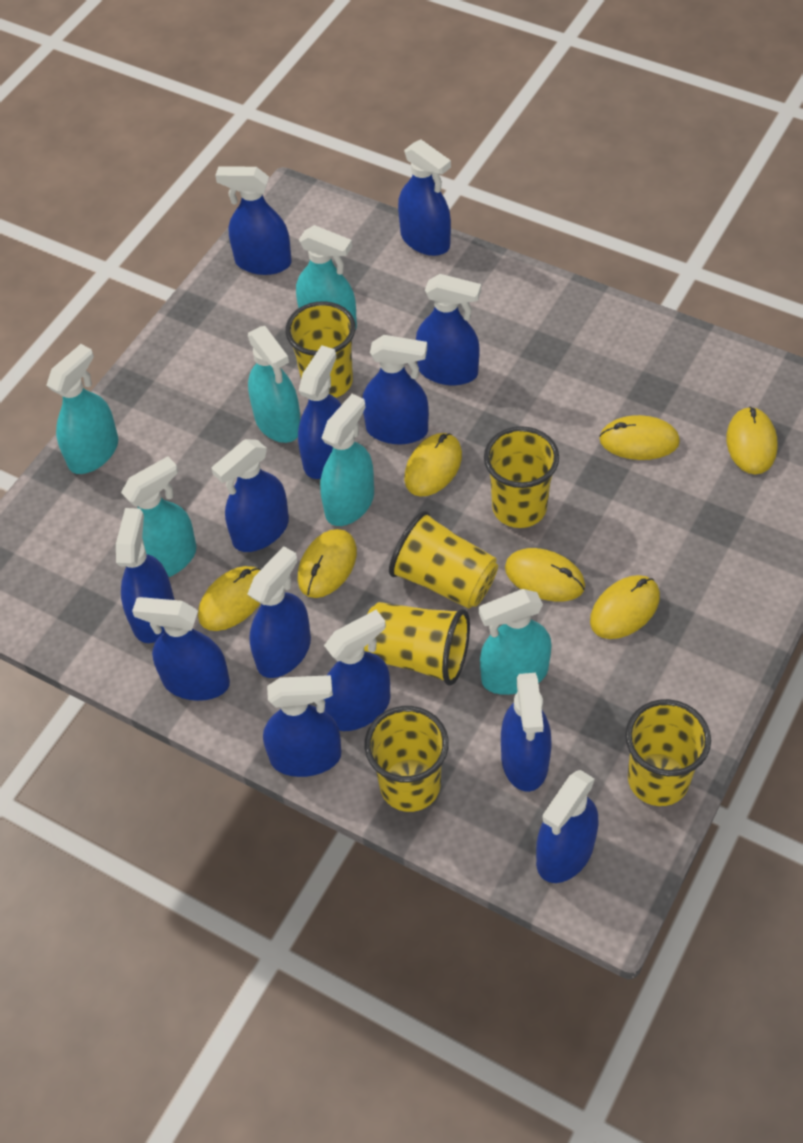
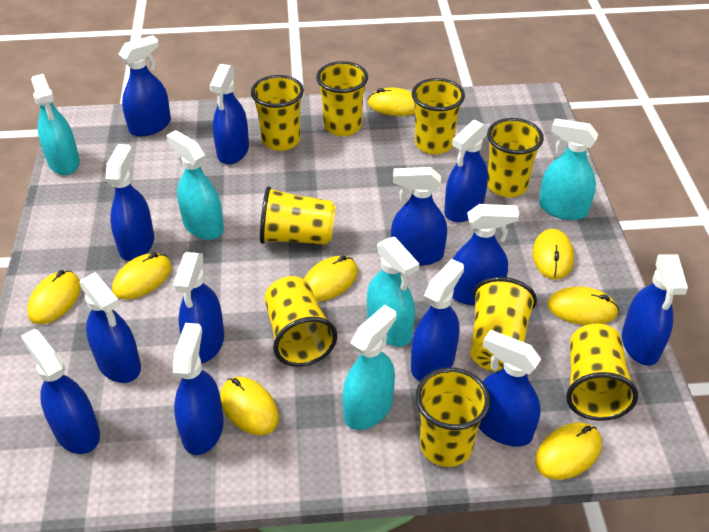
turquoise spray bottle: 6 -> 5
yellow cup: 6 -> 9
yellow mouse: 7 -> 8

